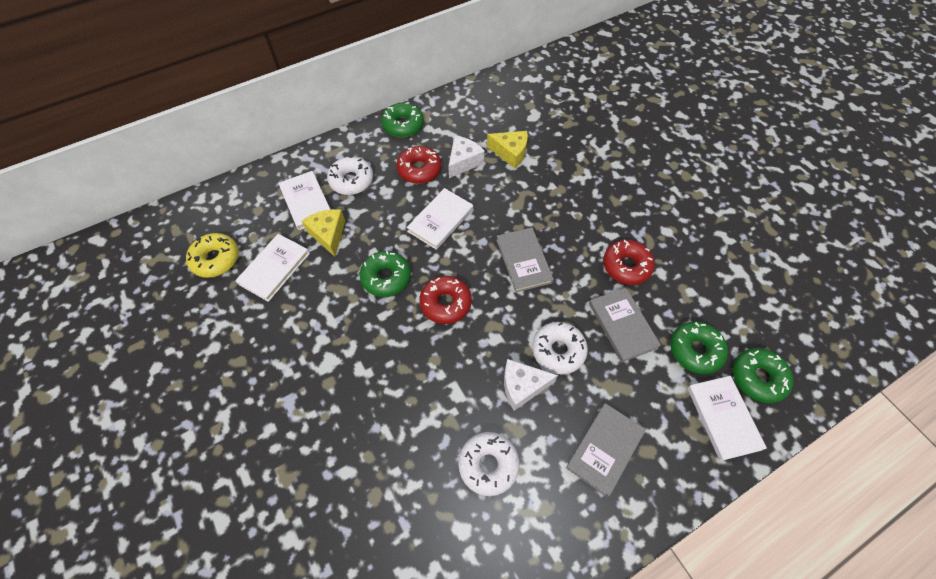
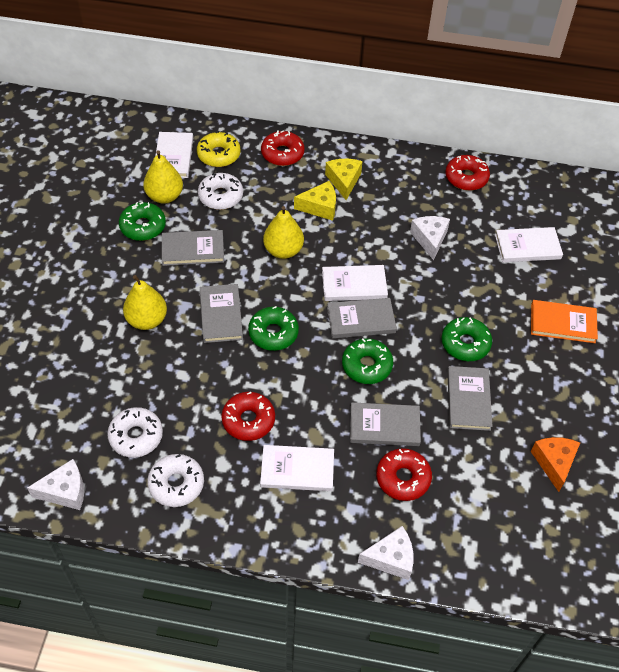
grey book: 3 -> 5
orange book: 0 -> 1
orange cheese: 0 -> 1
red donut: 3 -> 4
white cheese: 2 -> 3
yellow pear: 0 -> 3

